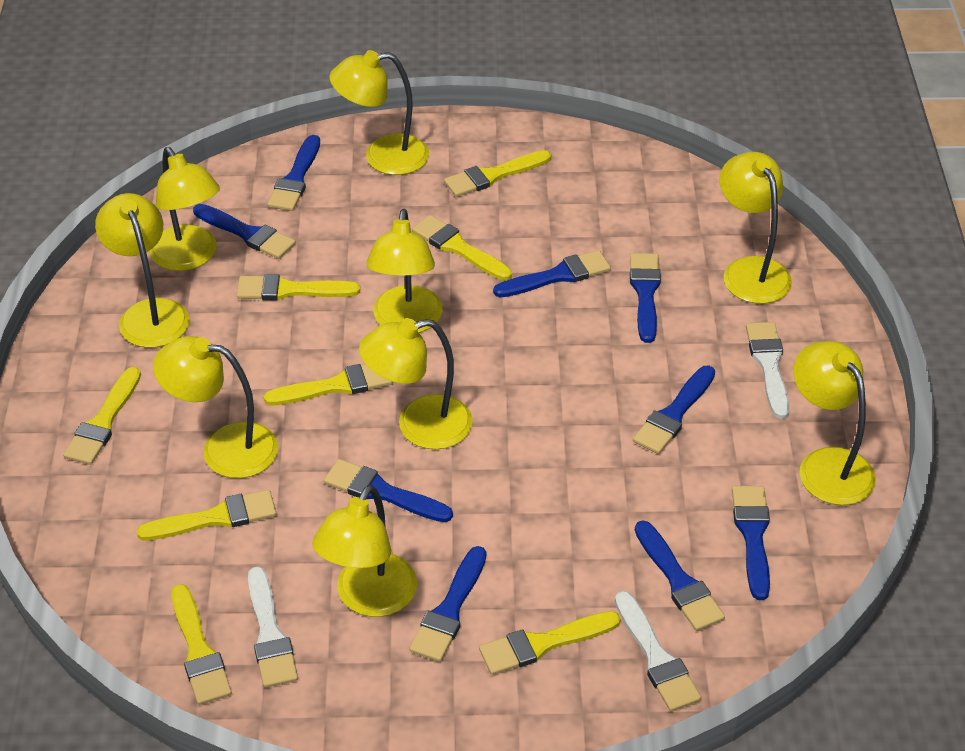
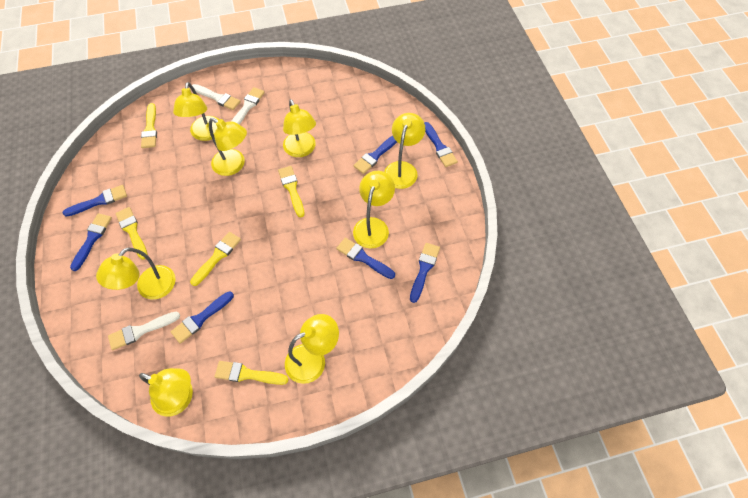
blue brush: 9 -> 7
yellow brush: 8 -> 5
yellow lamp: 9 -> 8

